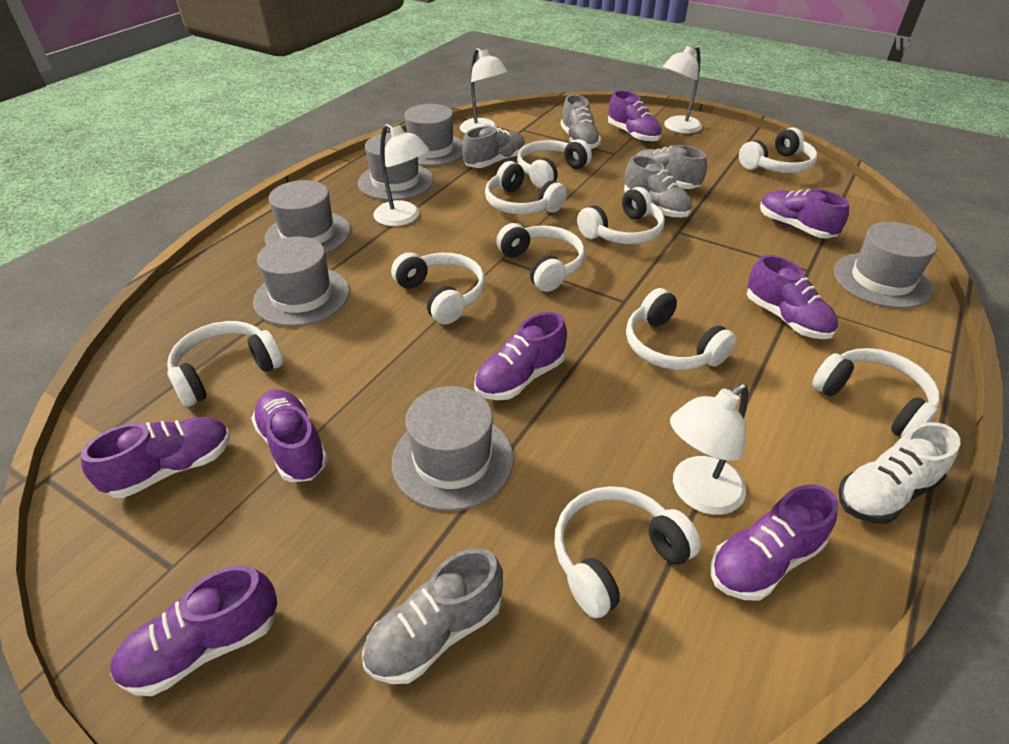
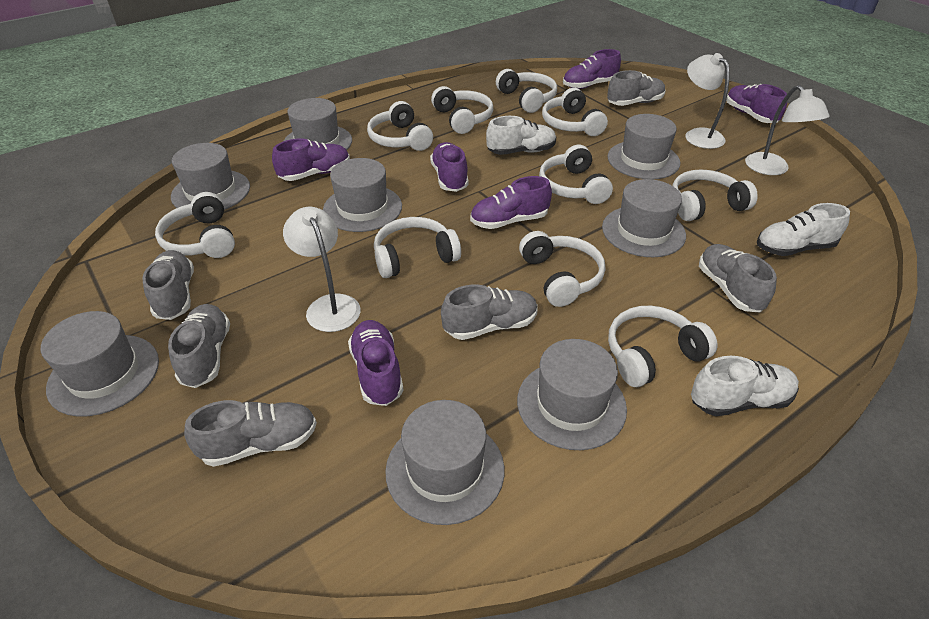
grey hat: 6 -> 8
grey shoe: 5 -> 6
purple shoe: 8 -> 6
white lamp: 4 -> 3
white shoe: 1 -> 3

